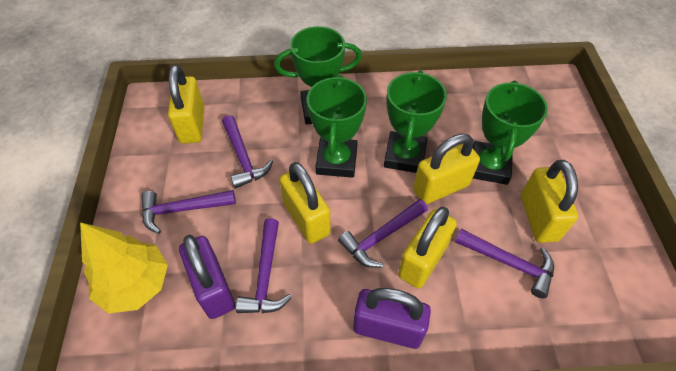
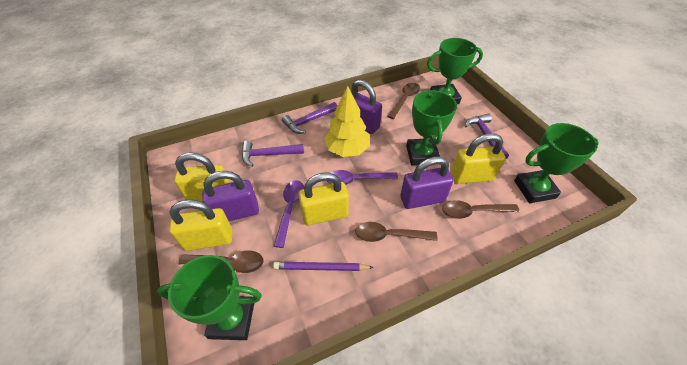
brown spoon: 0 -> 4
purple hammer: 5 -> 3
purple padlock: 2 -> 3
purple pencil: 0 -> 1
purple spoon: 0 -> 2
yellow padlock: 5 -> 4

